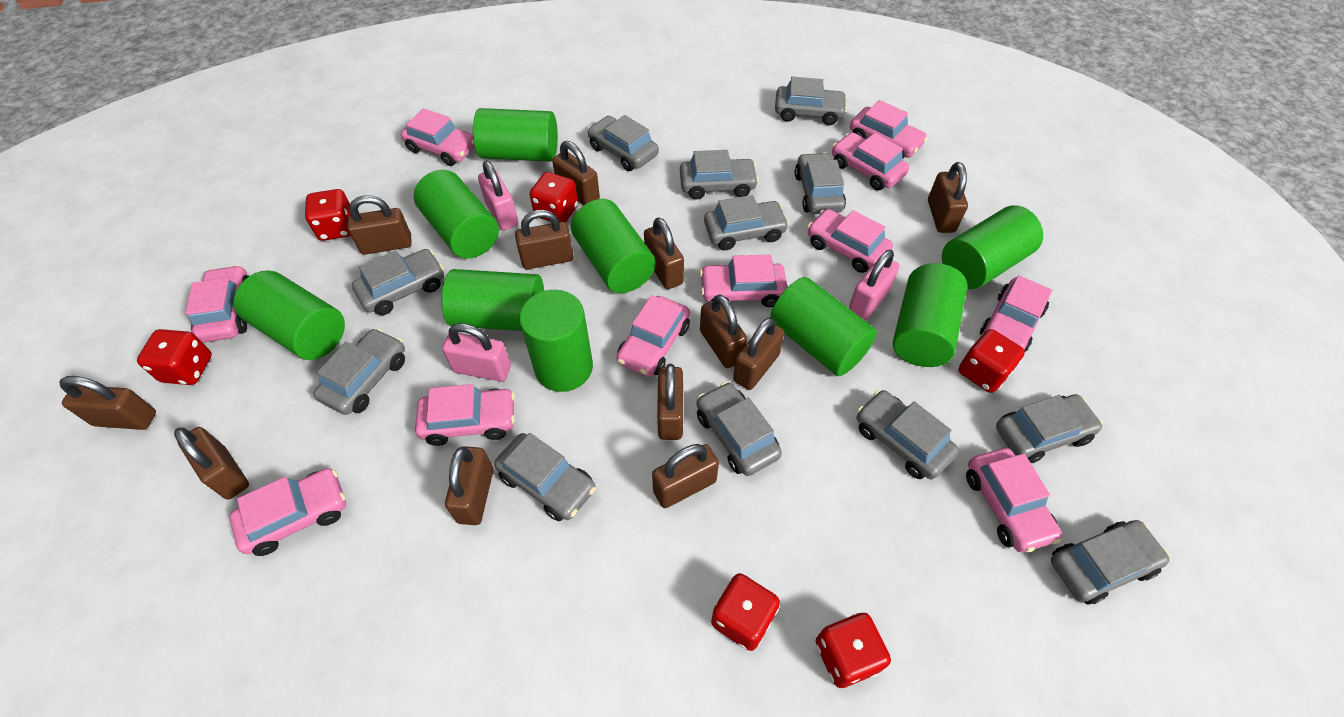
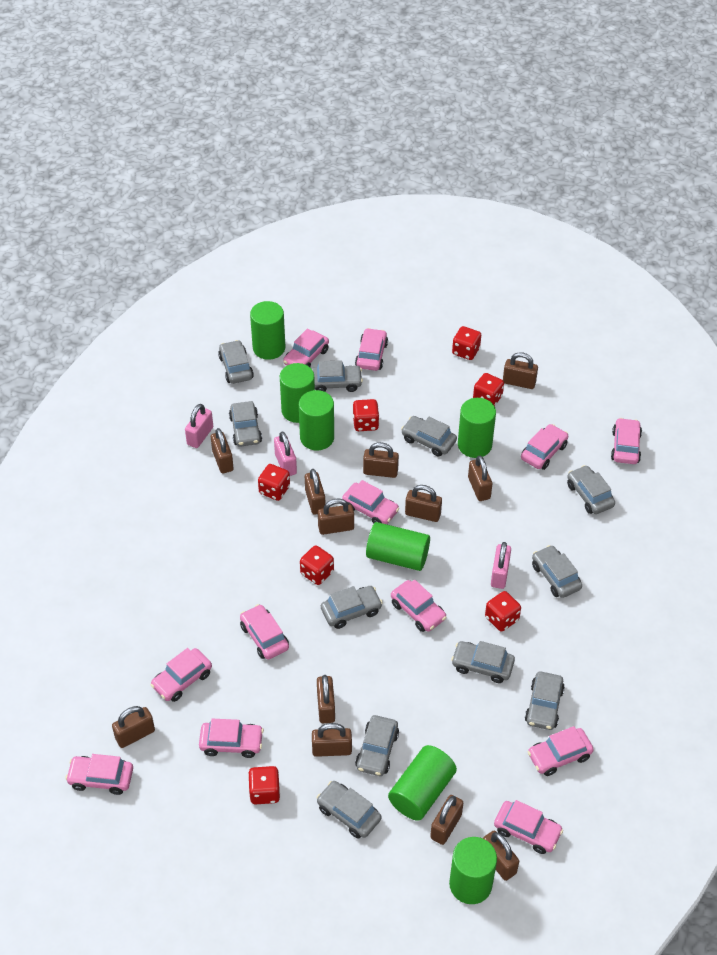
green cylinder: 9 -> 7
grey car: 12 -> 11
pink car: 11 -> 12
red dice: 6 -> 7

